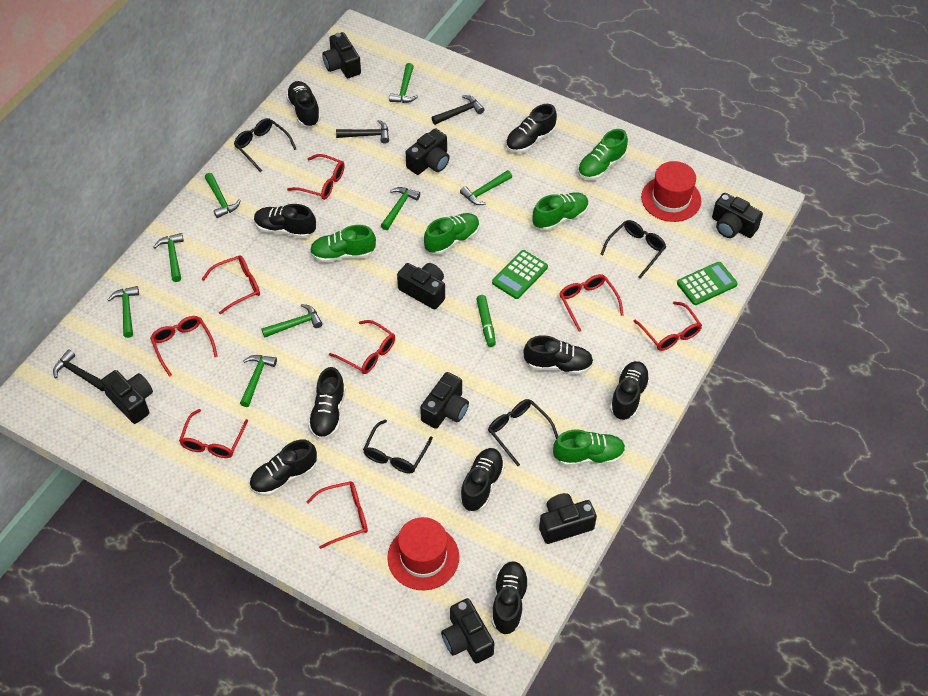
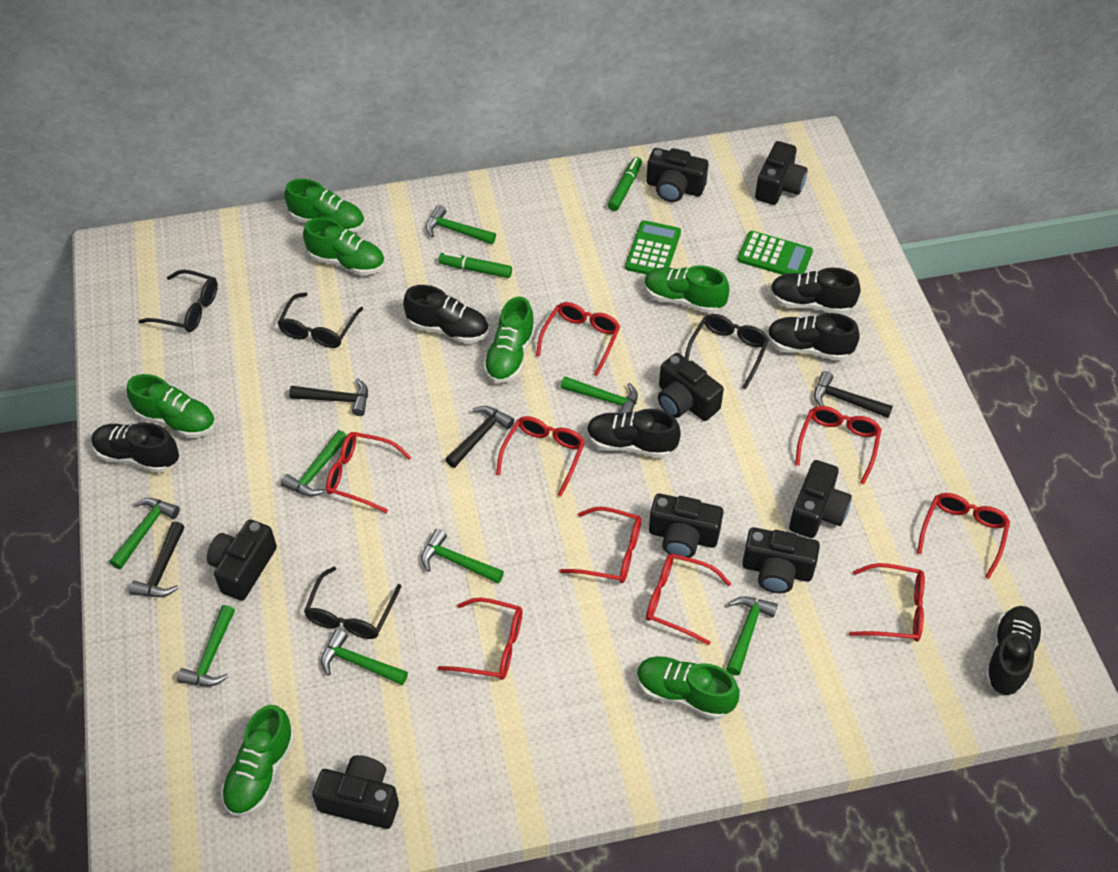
black hammer: 3 -> 4
black shoe: 9 -> 6
green marker: 1 -> 2
green shoe: 5 -> 7
red glasses: 8 -> 9
red hat: 2 -> 0

